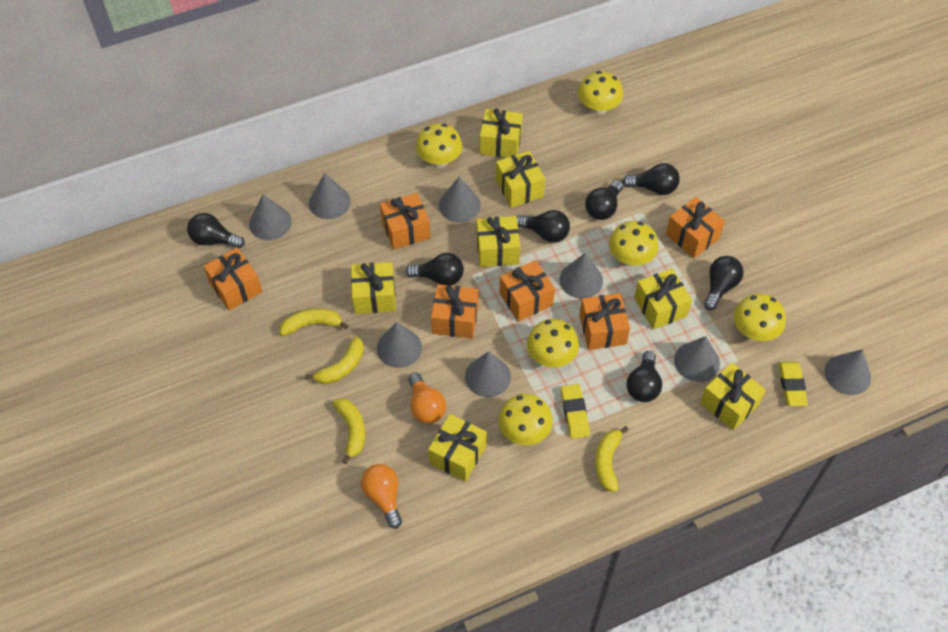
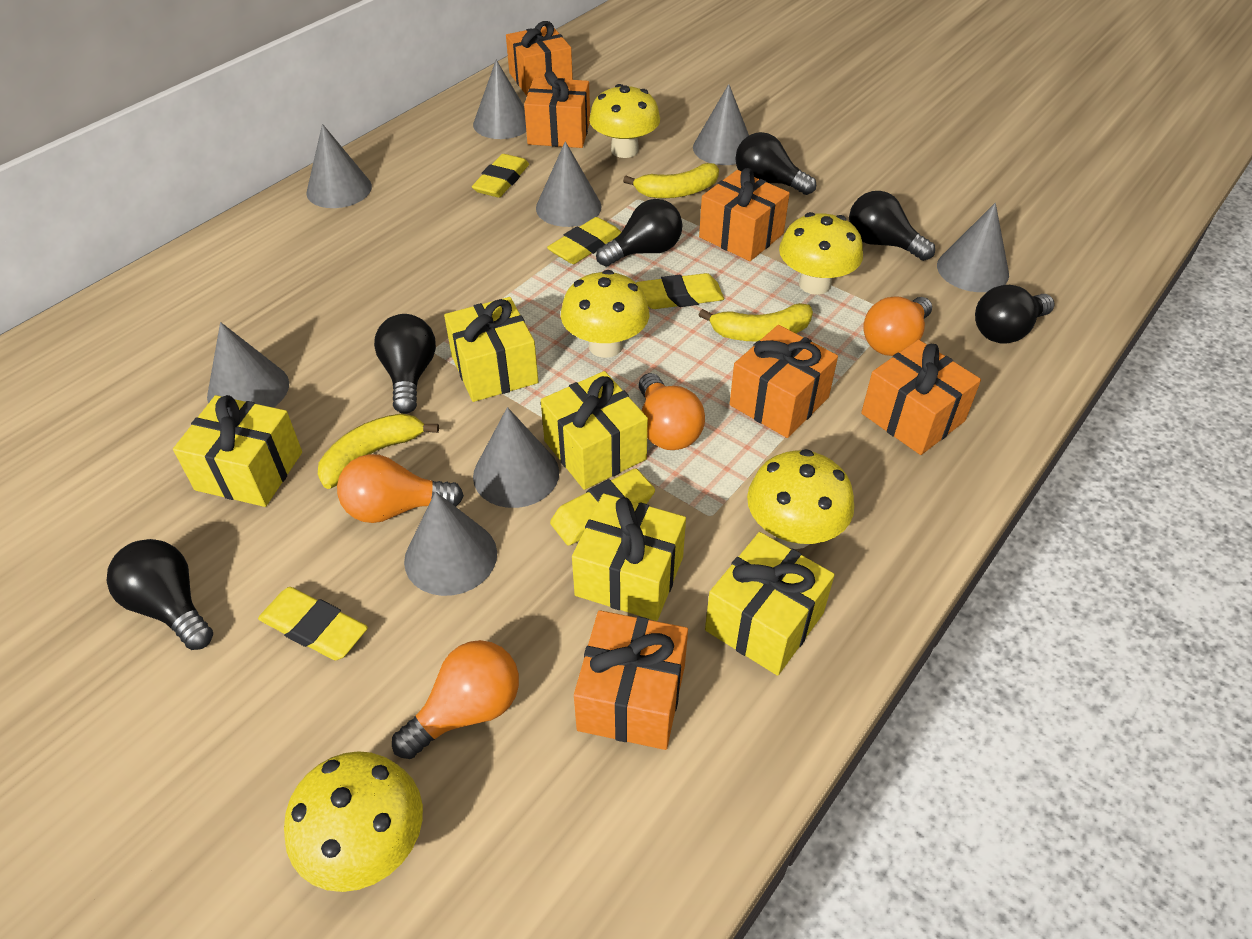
black light bulb: 7 -> 6
orange light bulb: 2 -> 4
yellow banana: 4 -> 3
yellow eraser: 2 -> 5
yellow gift: 7 -> 5
yellow mushroom: 6 -> 5

